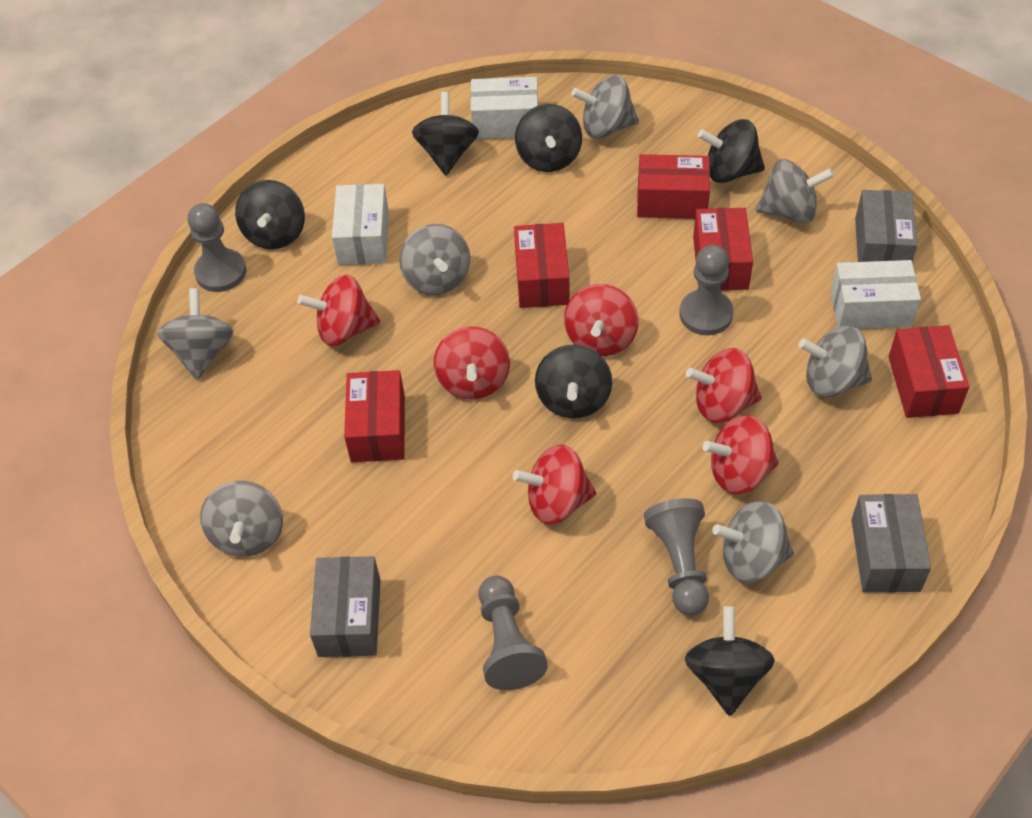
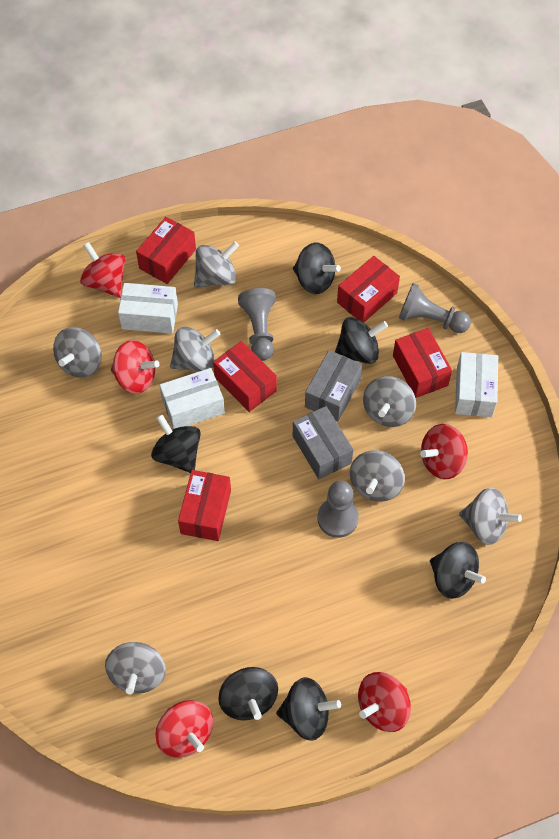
grey box: 3 -> 2
grey pawn: 4 -> 3
red spinning top: 6 -> 5

